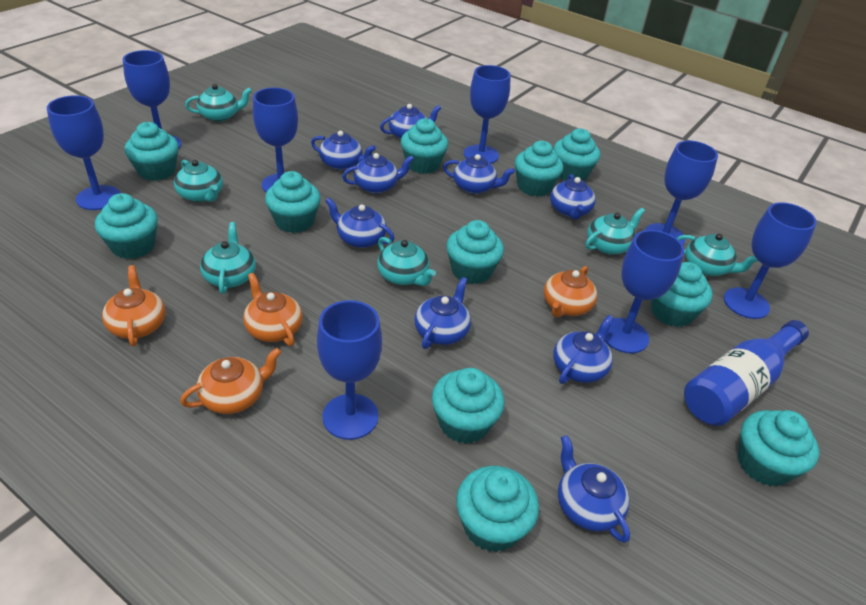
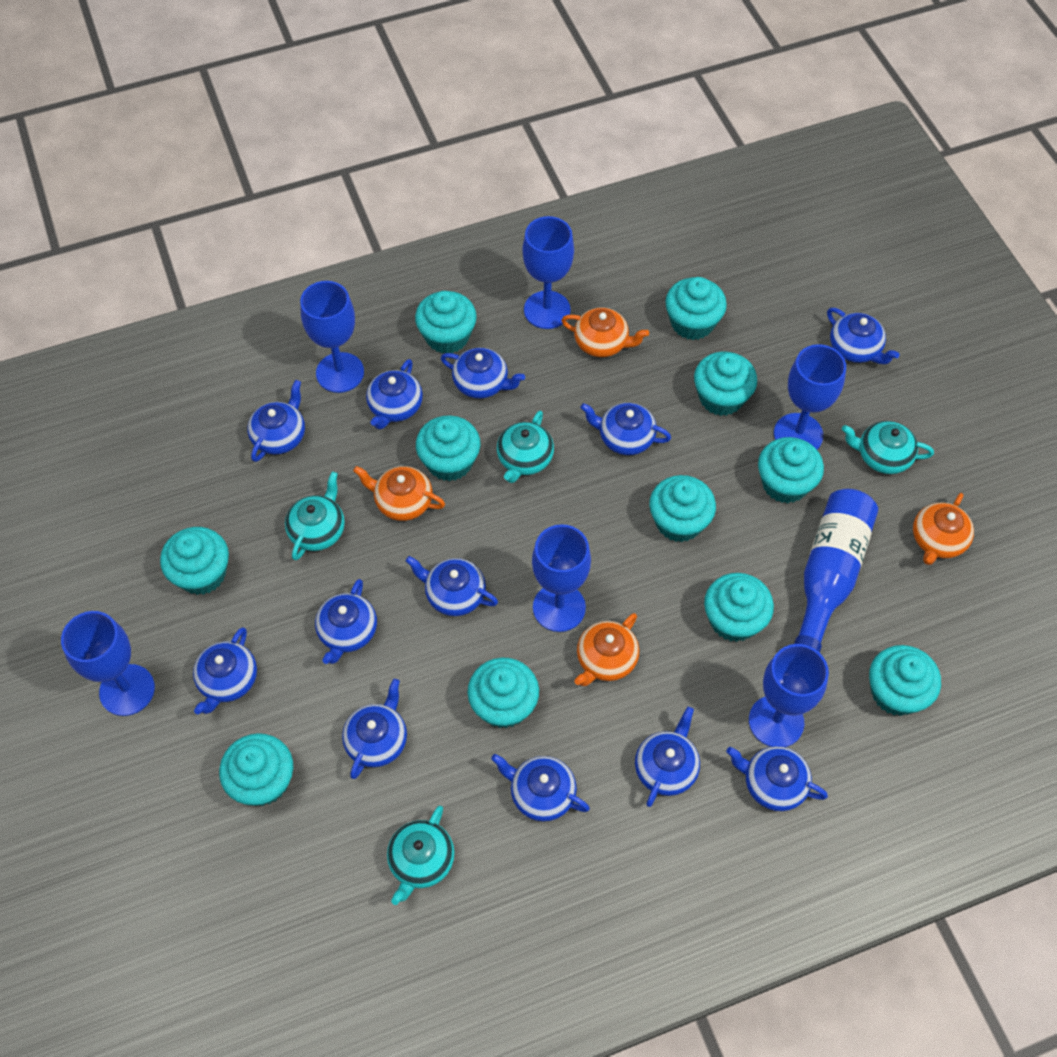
blue goblet: 8 -> 6
blue teapot: 9 -> 12
turquoise teapot: 6 -> 4

